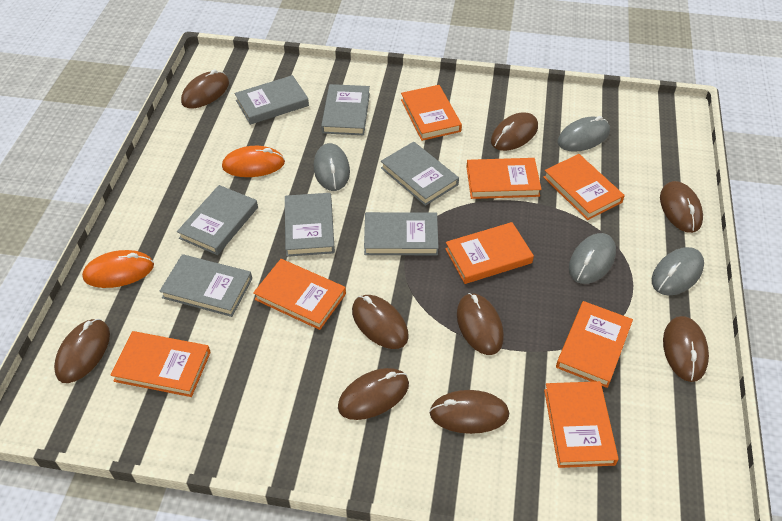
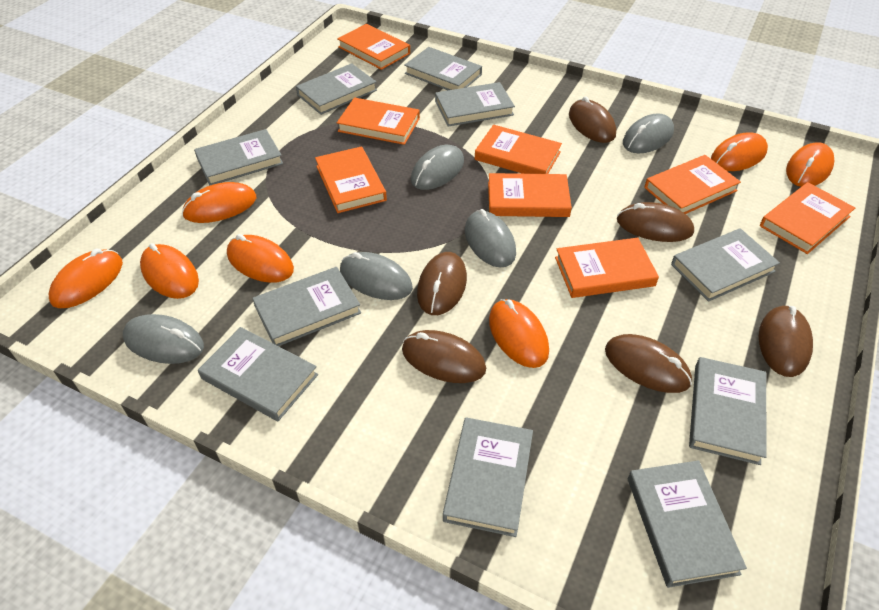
brown mouse: 9 -> 6
grey book: 7 -> 10
grey mouse: 4 -> 5
orange mouse: 2 -> 7

